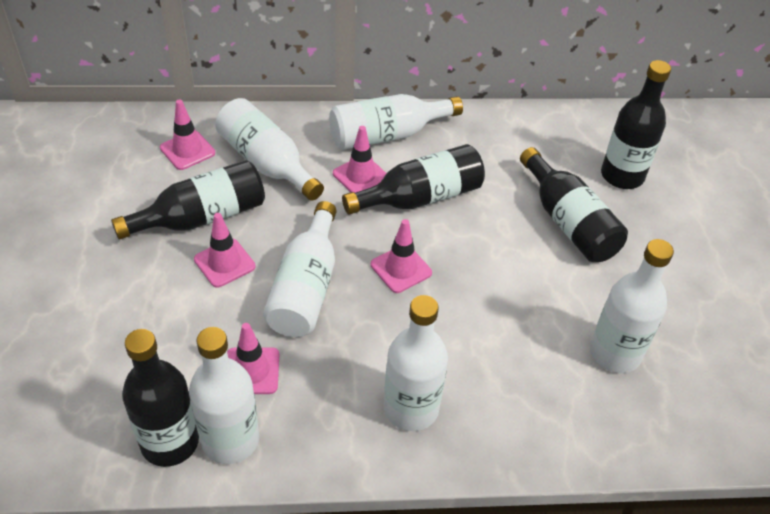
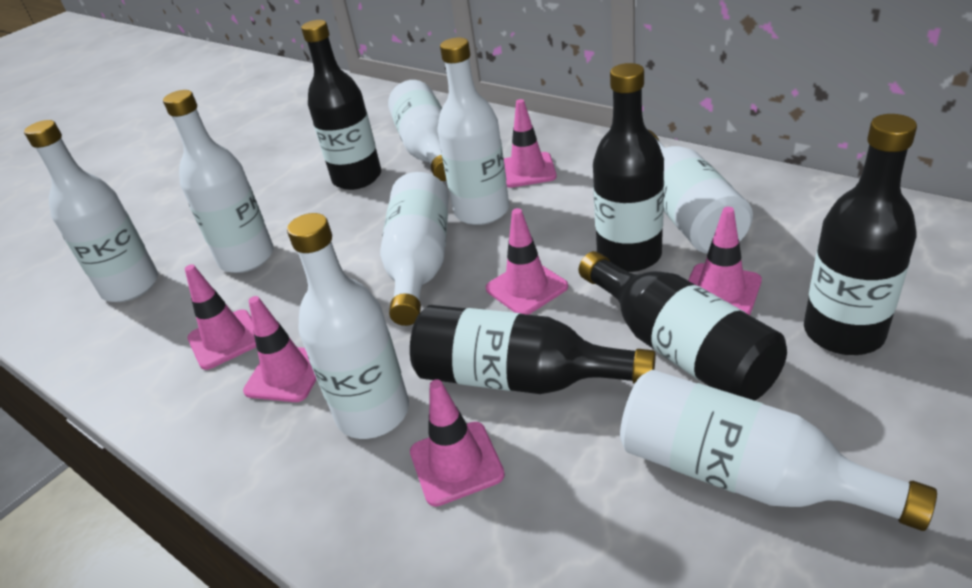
pink traffic cone: 5 -> 6
white bottle: 6 -> 8

